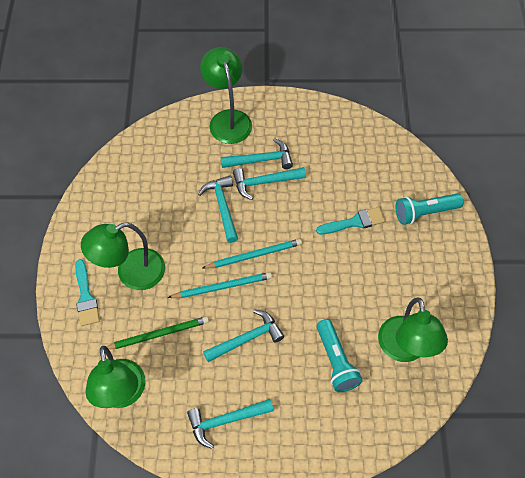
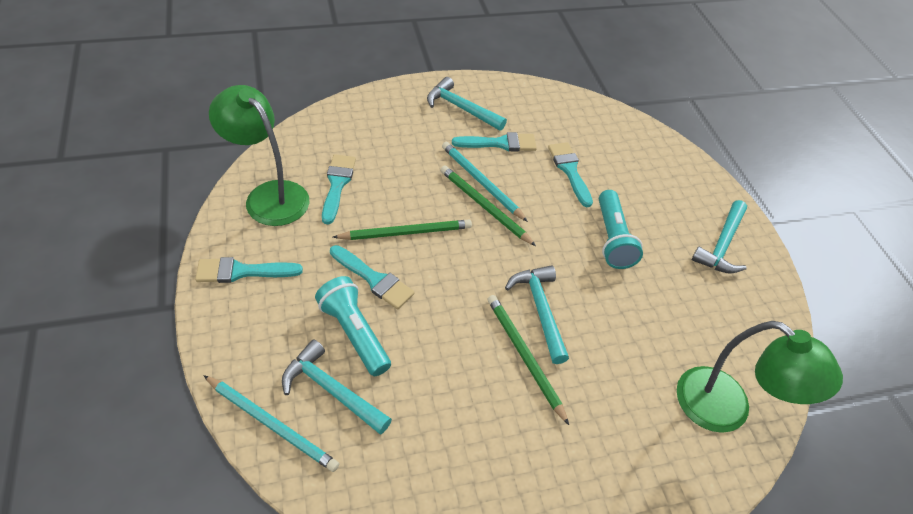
green lamp: 4 -> 2
green pencil: 1 -> 3
turquoise brush: 2 -> 5
turquoise hammer: 5 -> 4

